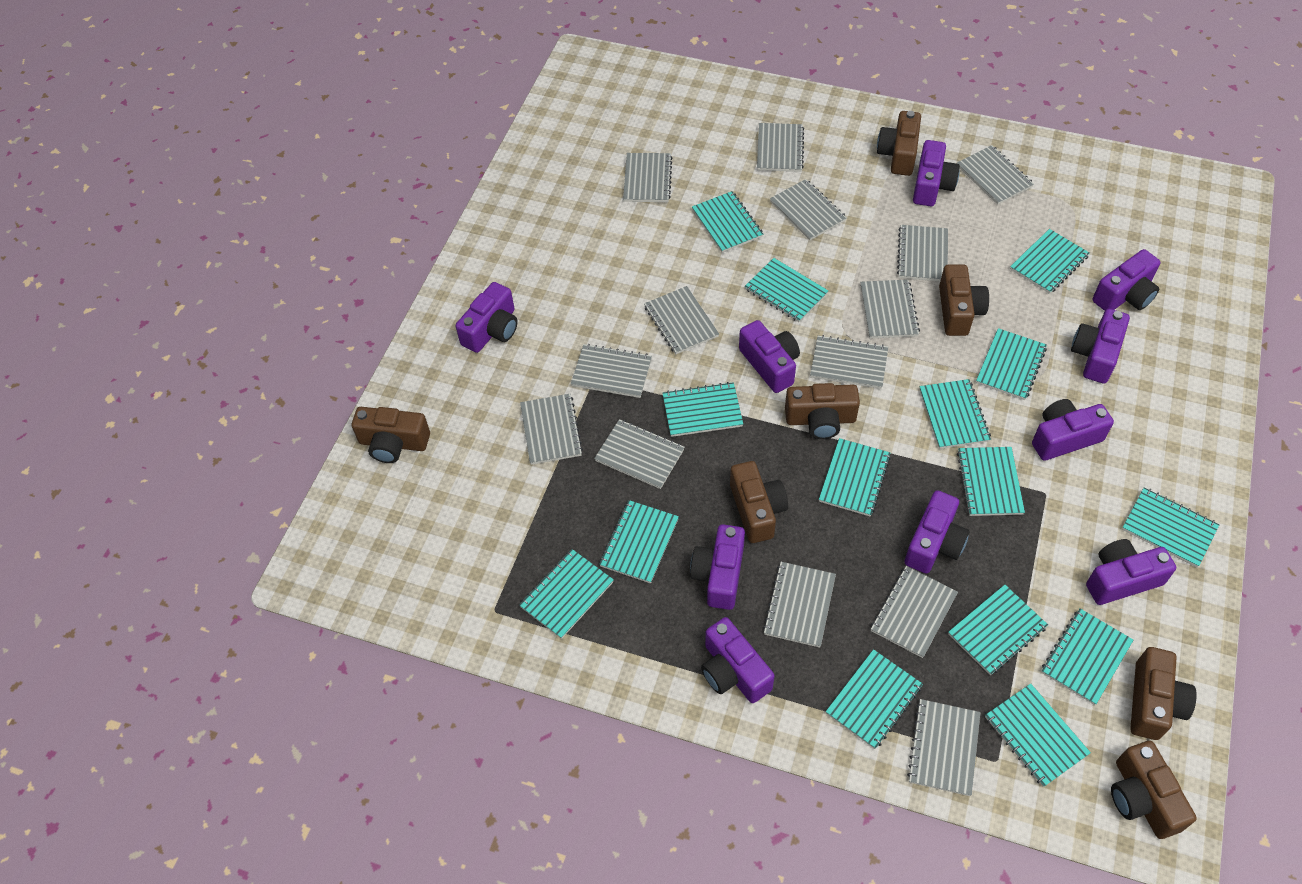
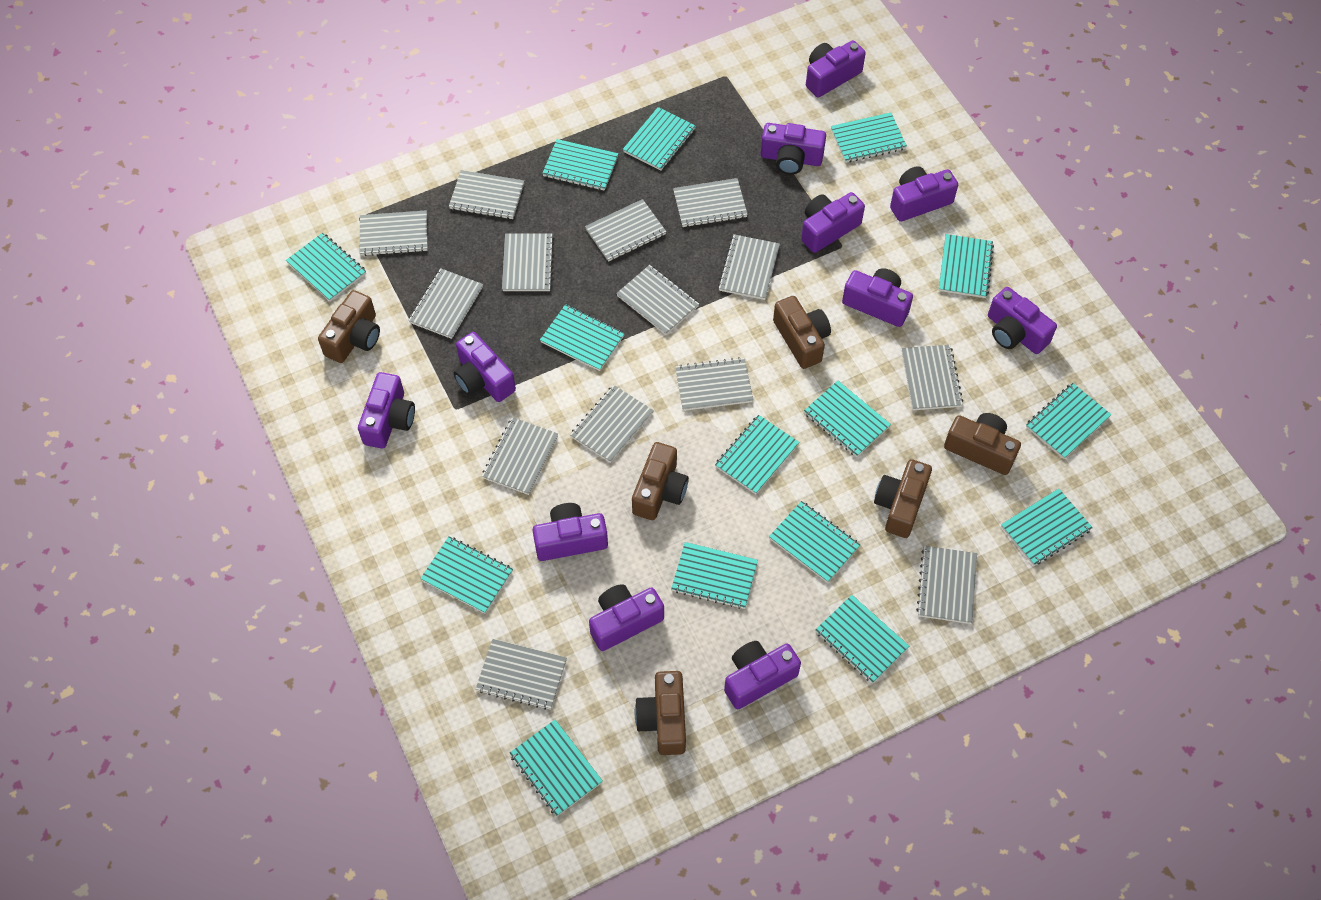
brown camera: 7 -> 6
purple camera: 10 -> 11

